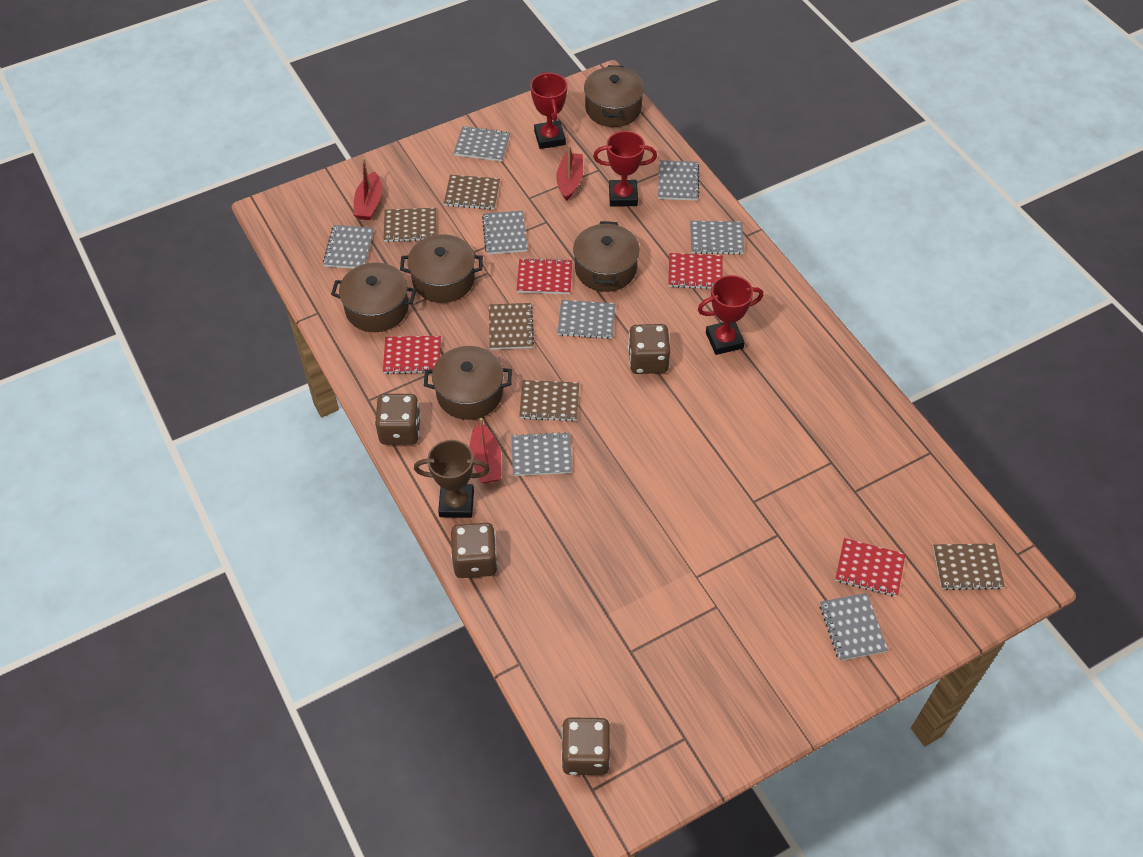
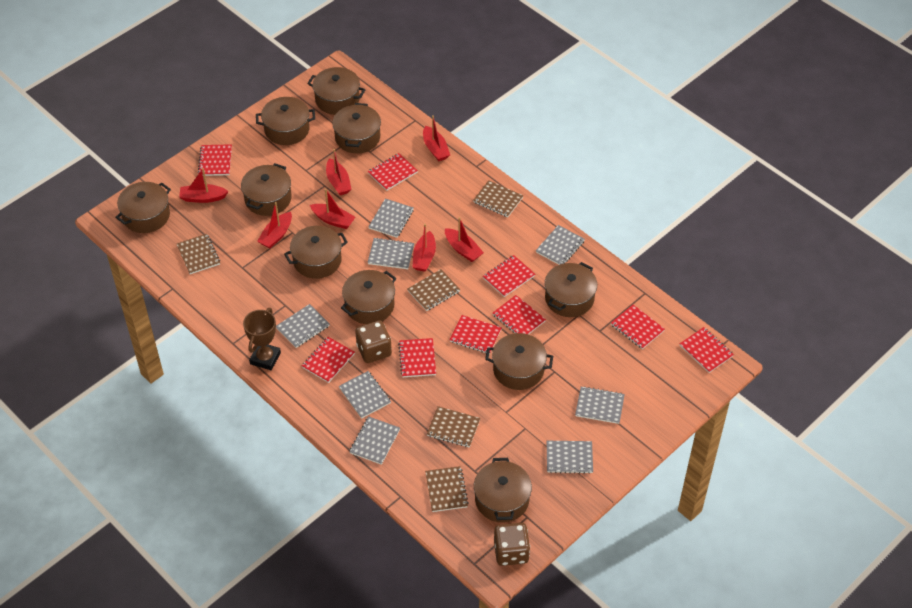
brown dice: 4 -> 2
brown pot: 5 -> 10
red boat: 3 -> 7
red notebook: 4 -> 9
red trophy: 3 -> 0

